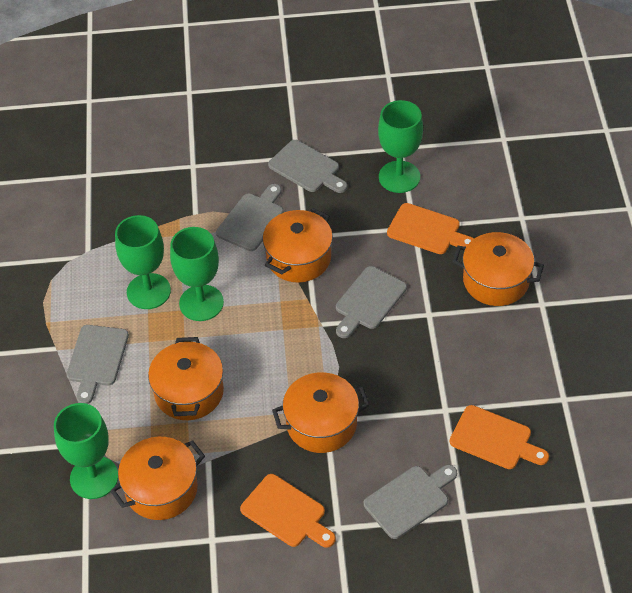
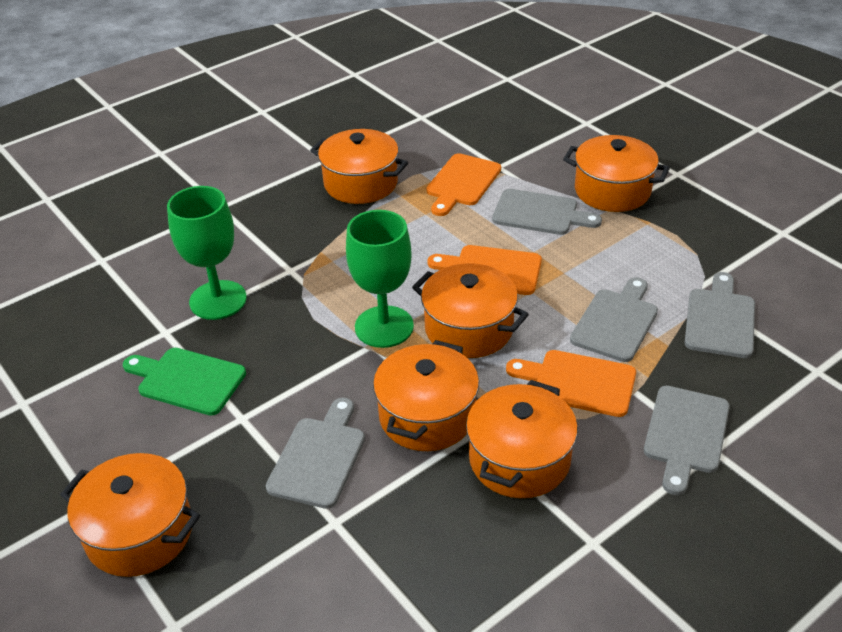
green cutting board: 0 -> 1
green goblet: 4 -> 2
orange pot: 5 -> 6

